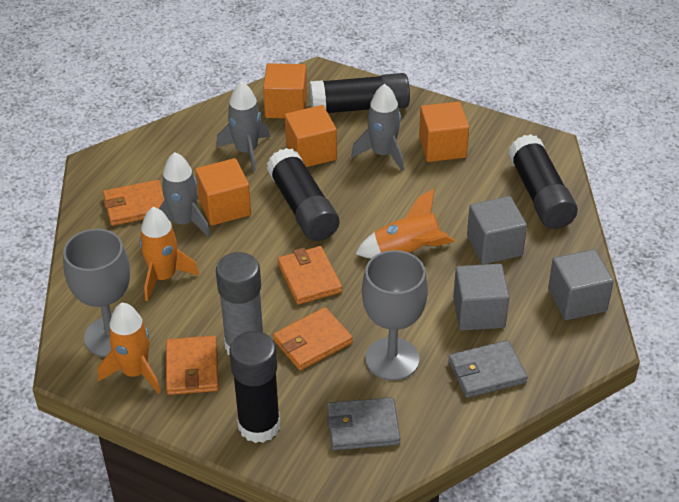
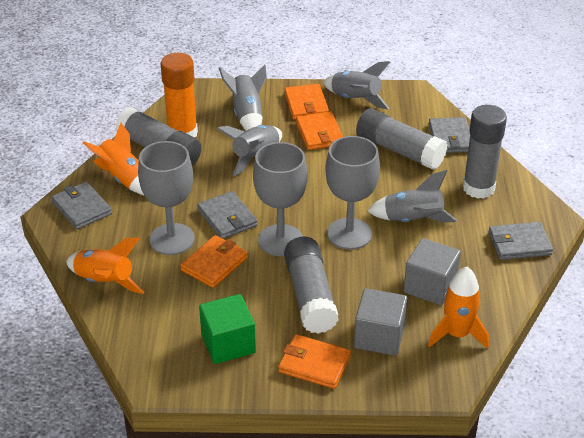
black glue stick: 4 -> 0
green cube: 0 -> 1
grey cube: 3 -> 2
grey glue stick: 1 -> 4
grey goblet: 2 -> 3
grey rocket: 3 -> 4
grey wallet: 2 -> 4
orange cube: 4 -> 0
orange glue stick: 0 -> 1

